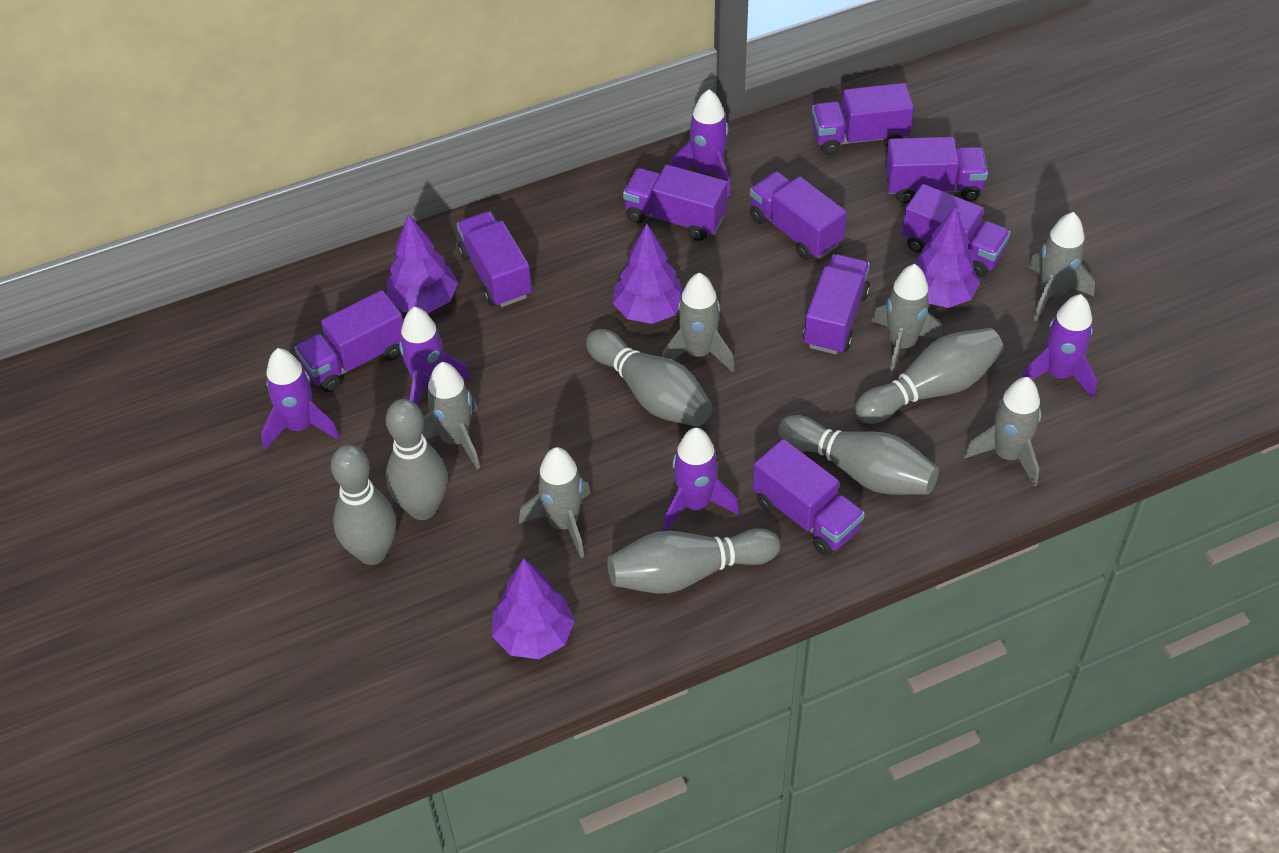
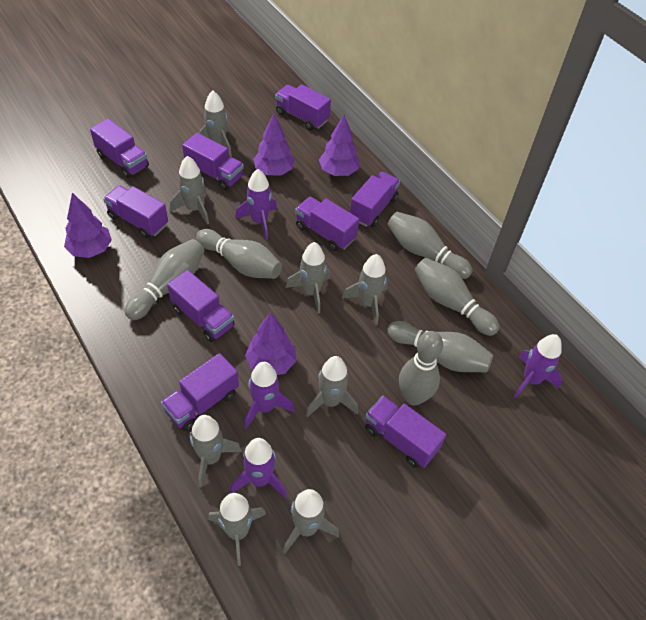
grey rocket: 6 -> 8
purple rocket: 5 -> 4

